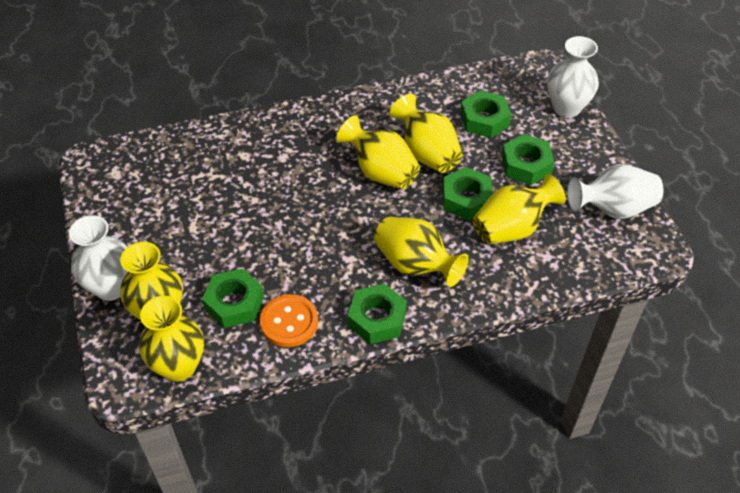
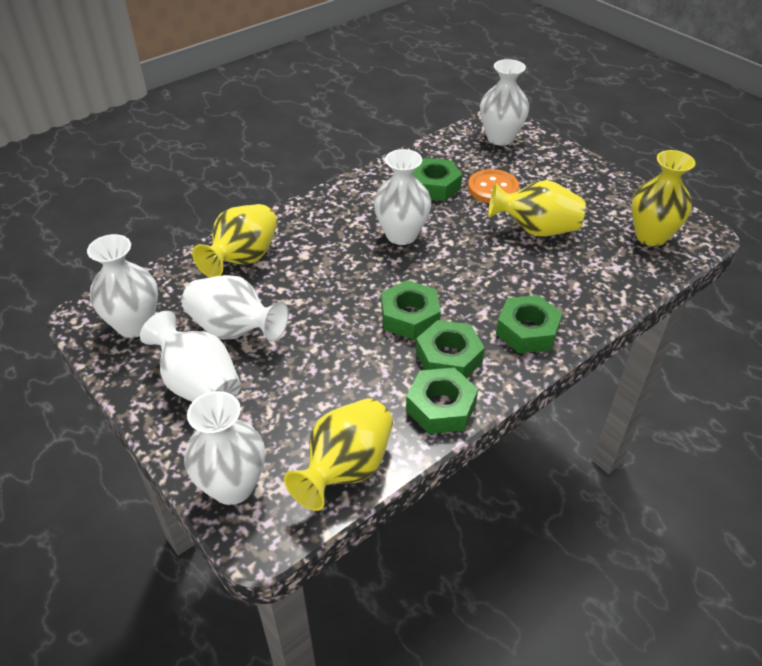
white vase: 3 -> 6
yellow vase: 6 -> 4

